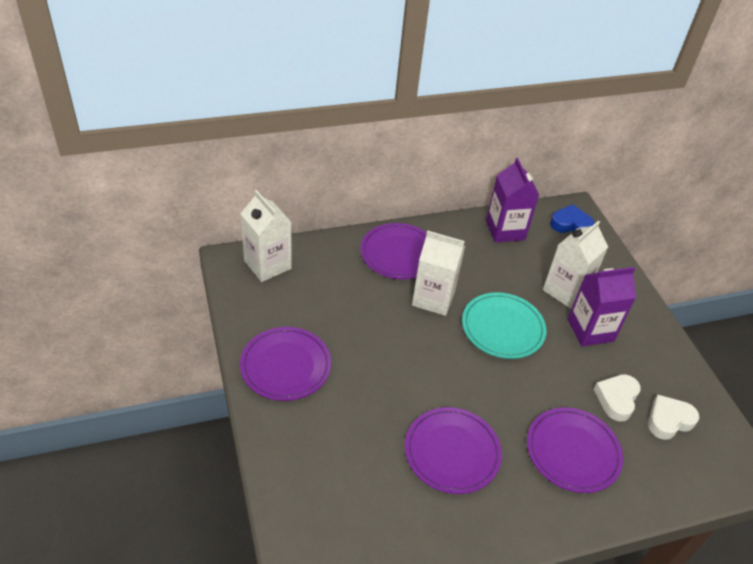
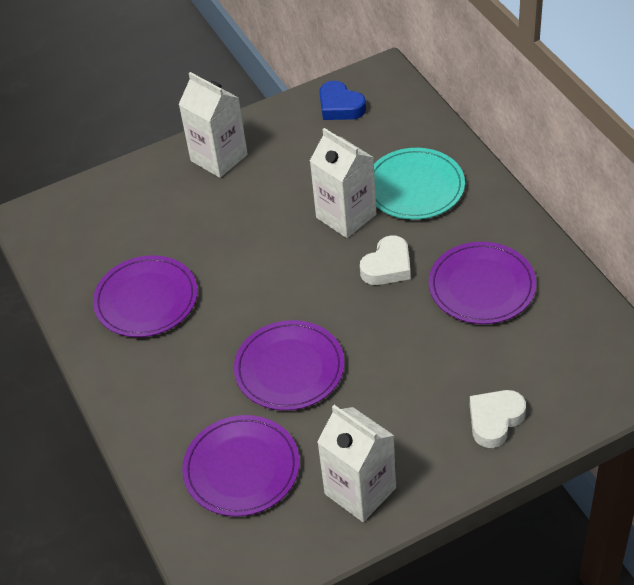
purple carton: 2 -> 0

